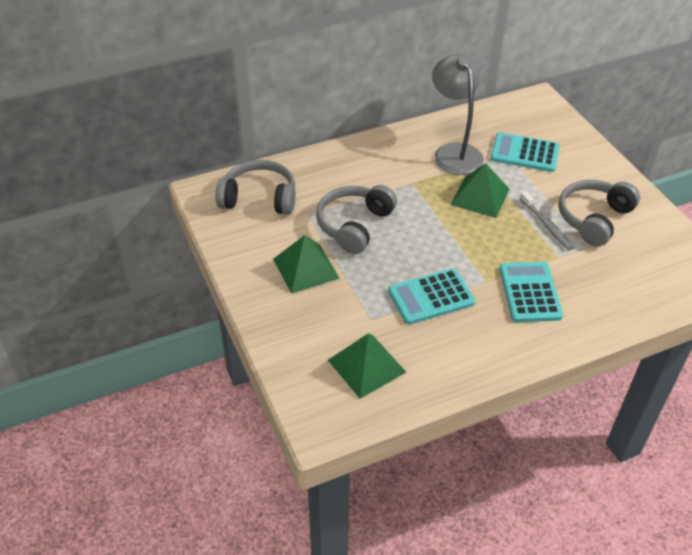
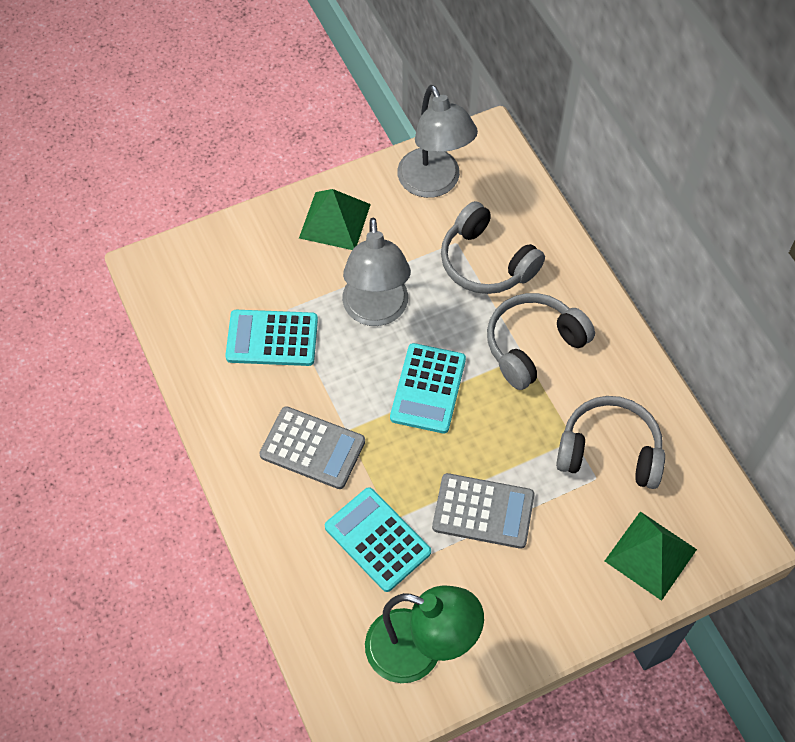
green lamp: 0 -> 1
green pyramid: 3 -> 2
grey calculator: 0 -> 2
grey lamp: 1 -> 2
grey toothbrush: 1 -> 0

